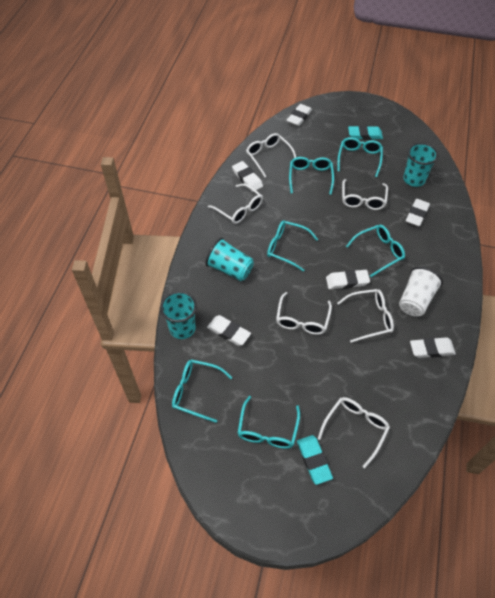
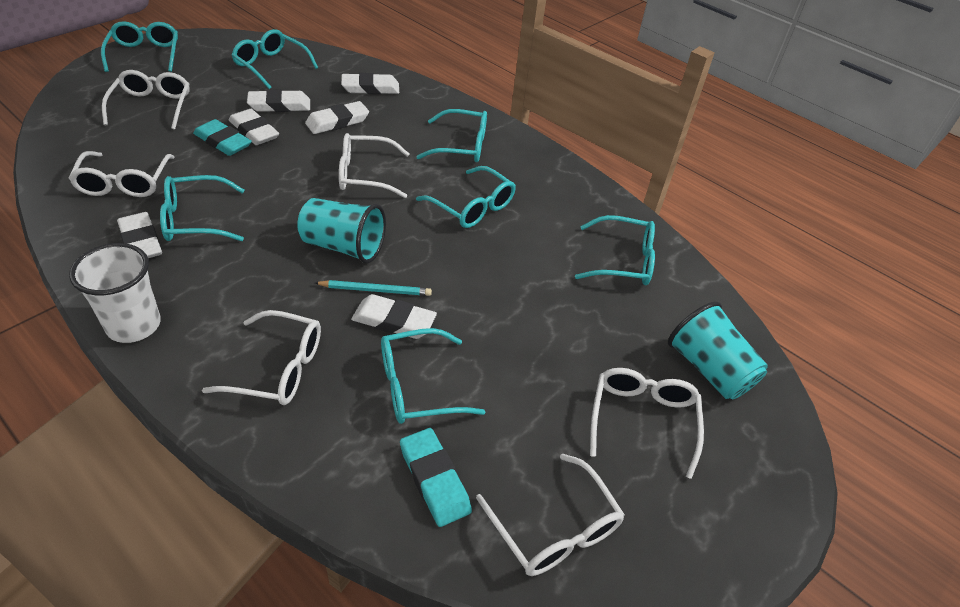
turquoise cup: 3 -> 2
turquoise glasses: 6 -> 7
turquoise pencil: 0 -> 1

